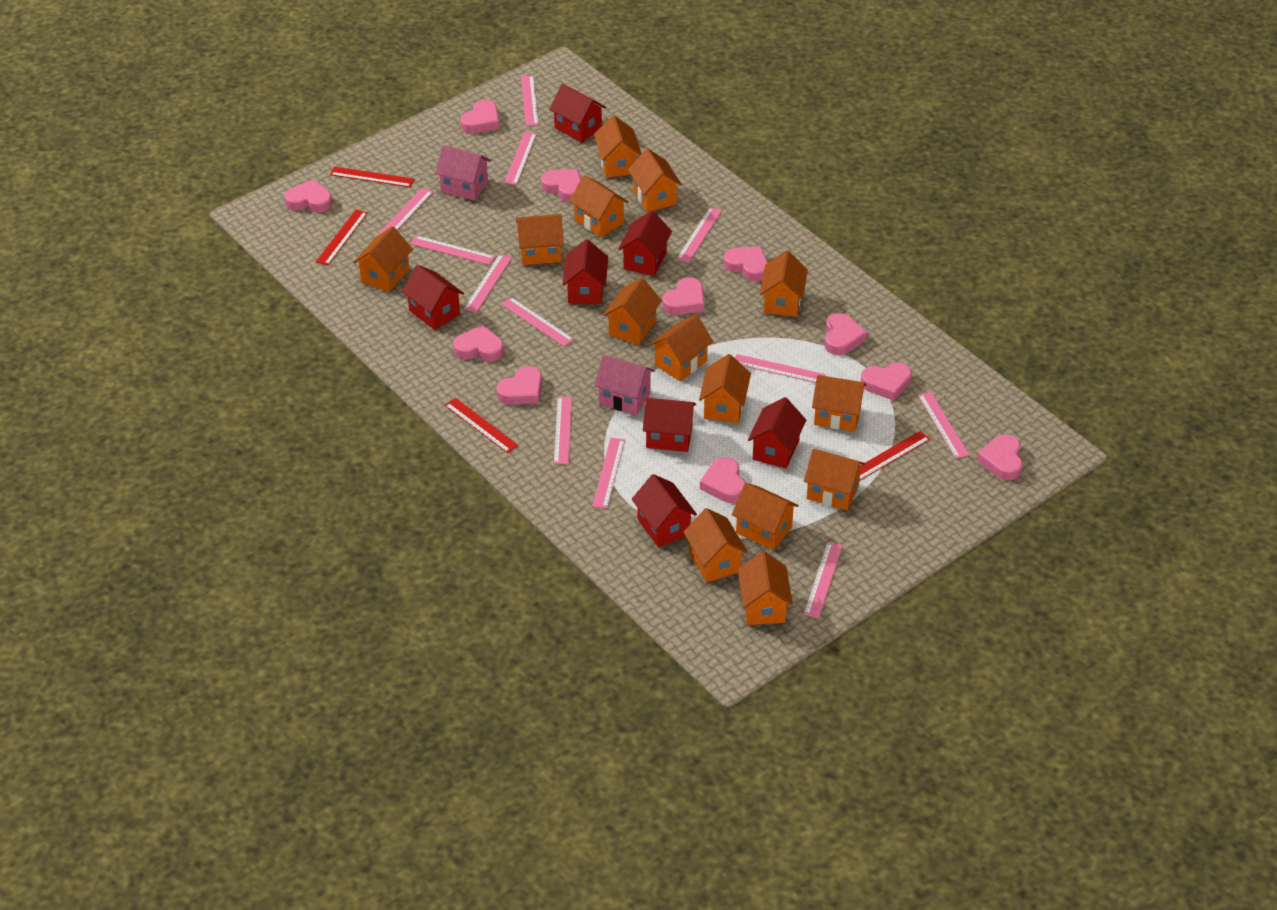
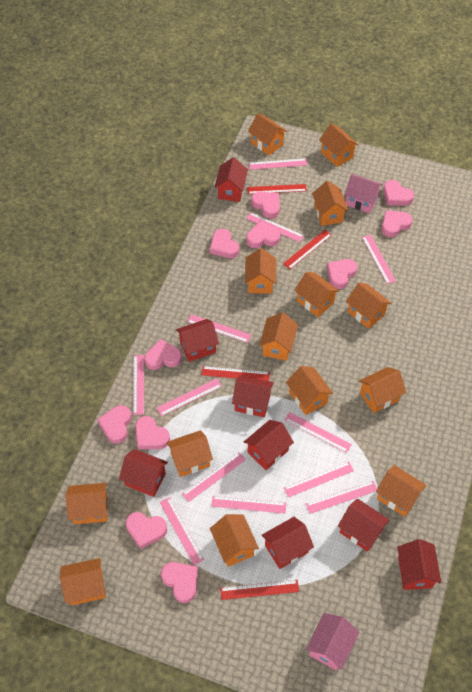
red house: 7 -> 8

